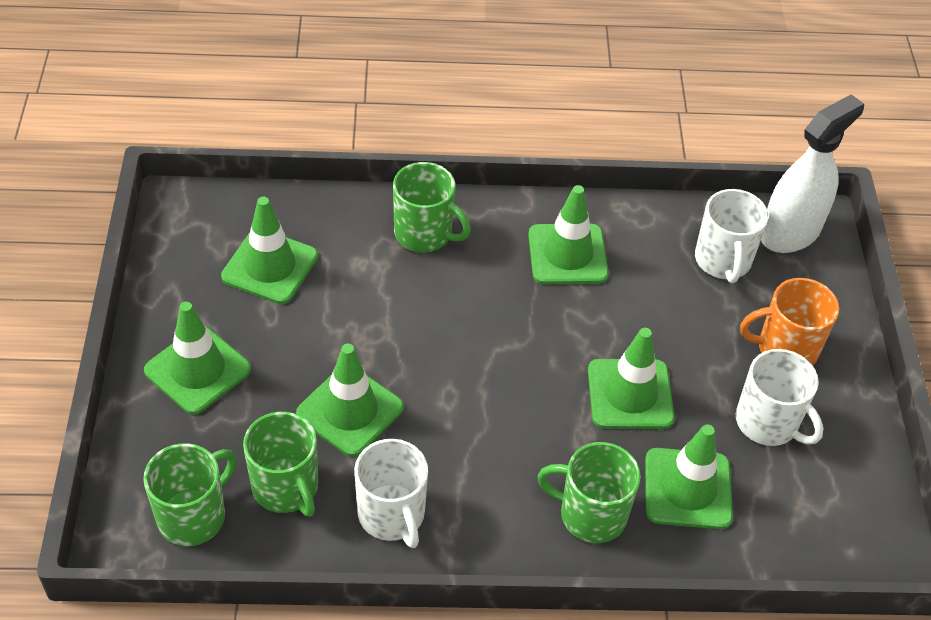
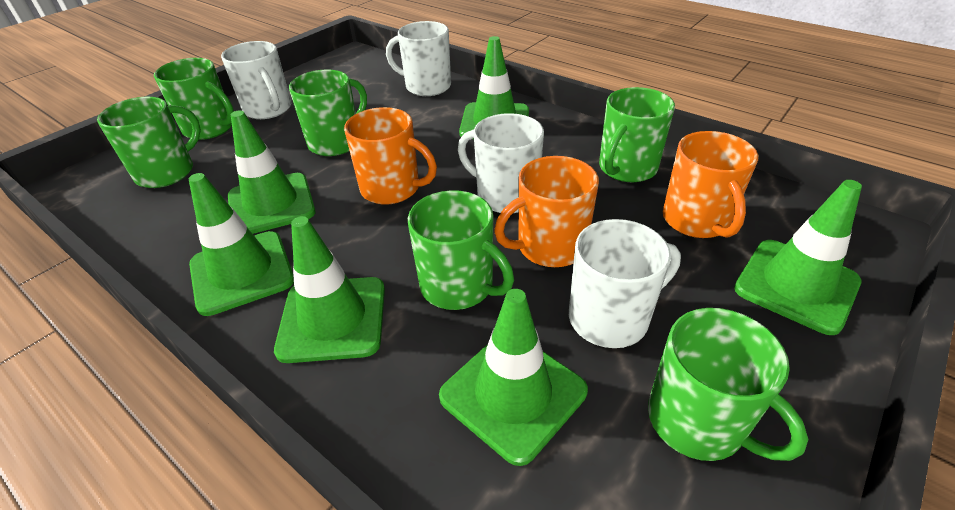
green mug: 4 -> 6
orange mug: 1 -> 3
white mug: 3 -> 4
white spray bottle: 1 -> 0

